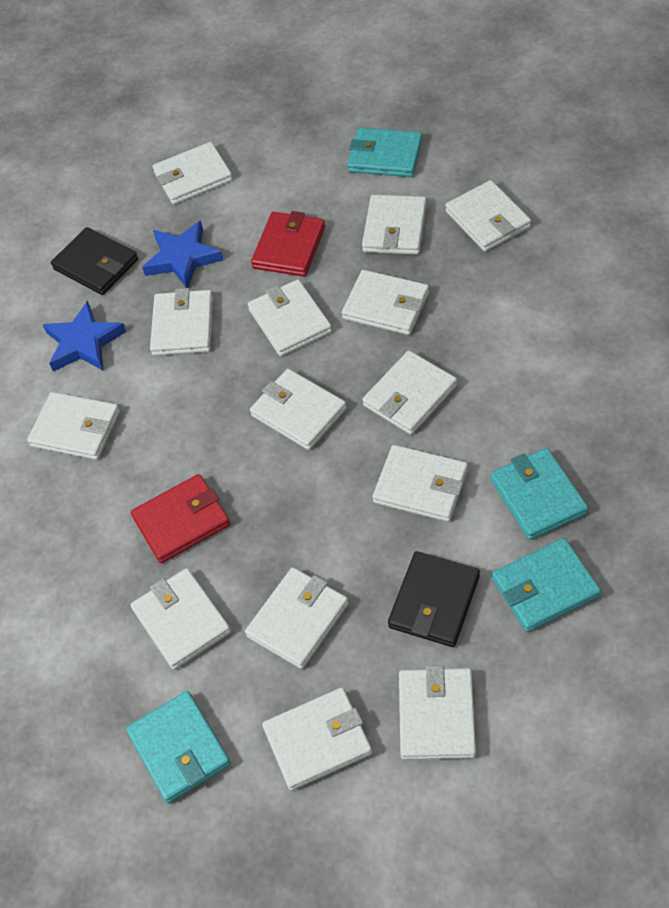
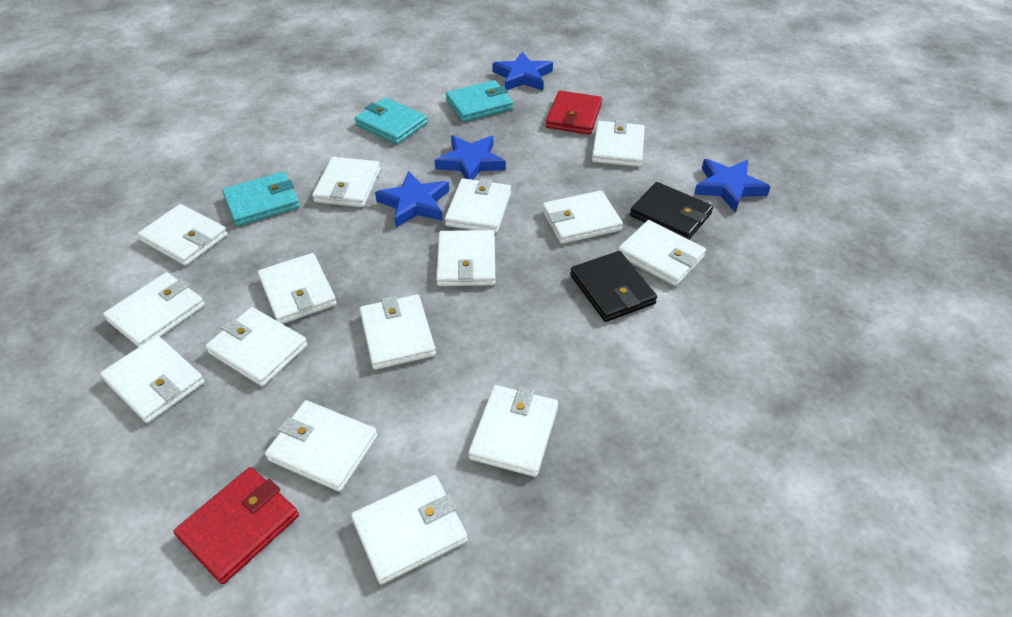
blue star: 2 -> 4
turquoise wallet: 4 -> 3
white wallet: 14 -> 15

